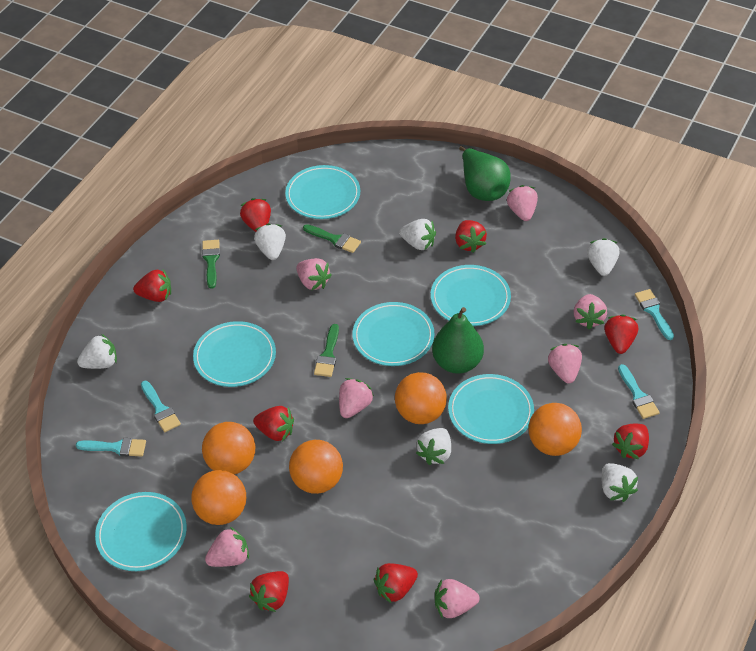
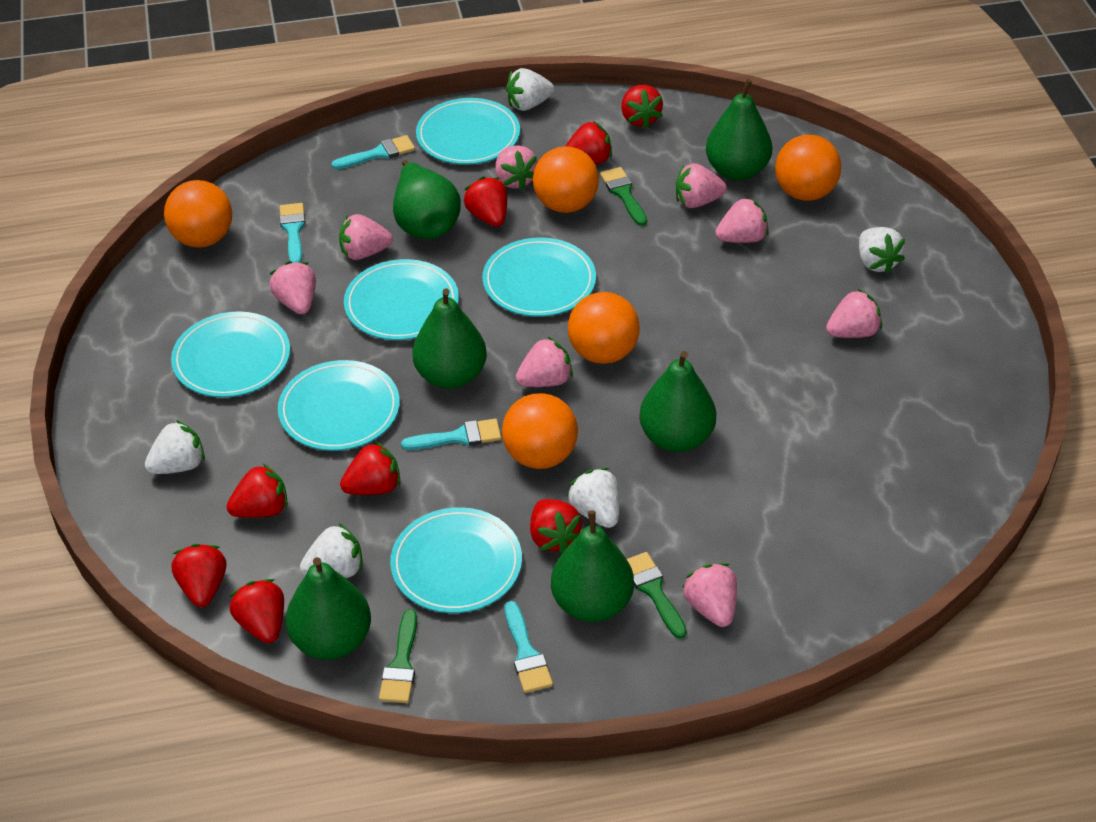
green pear: 2 -> 6
pink strawberry: 7 -> 8
white strawberry: 6 -> 5

